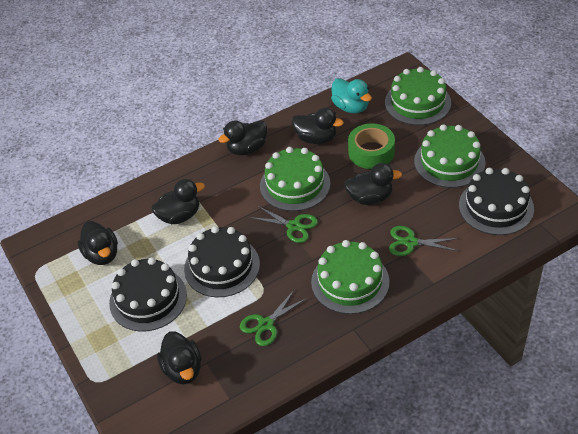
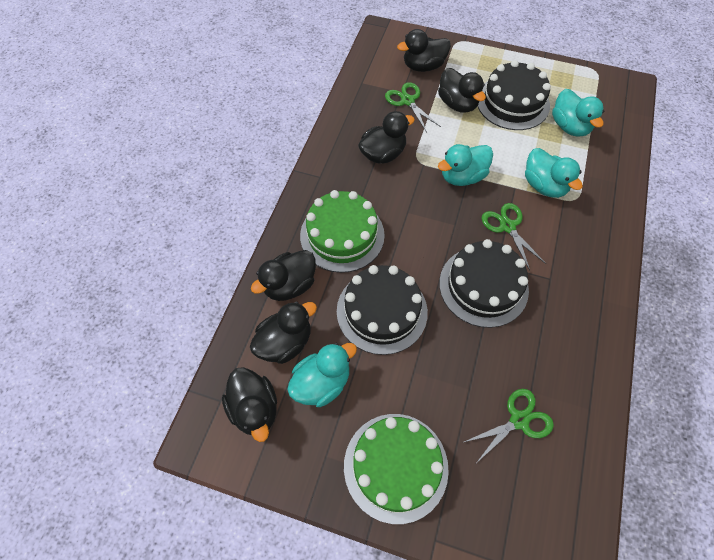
green cake: 4 -> 2
green tape: 1 -> 0
turquoise duck: 1 -> 4

